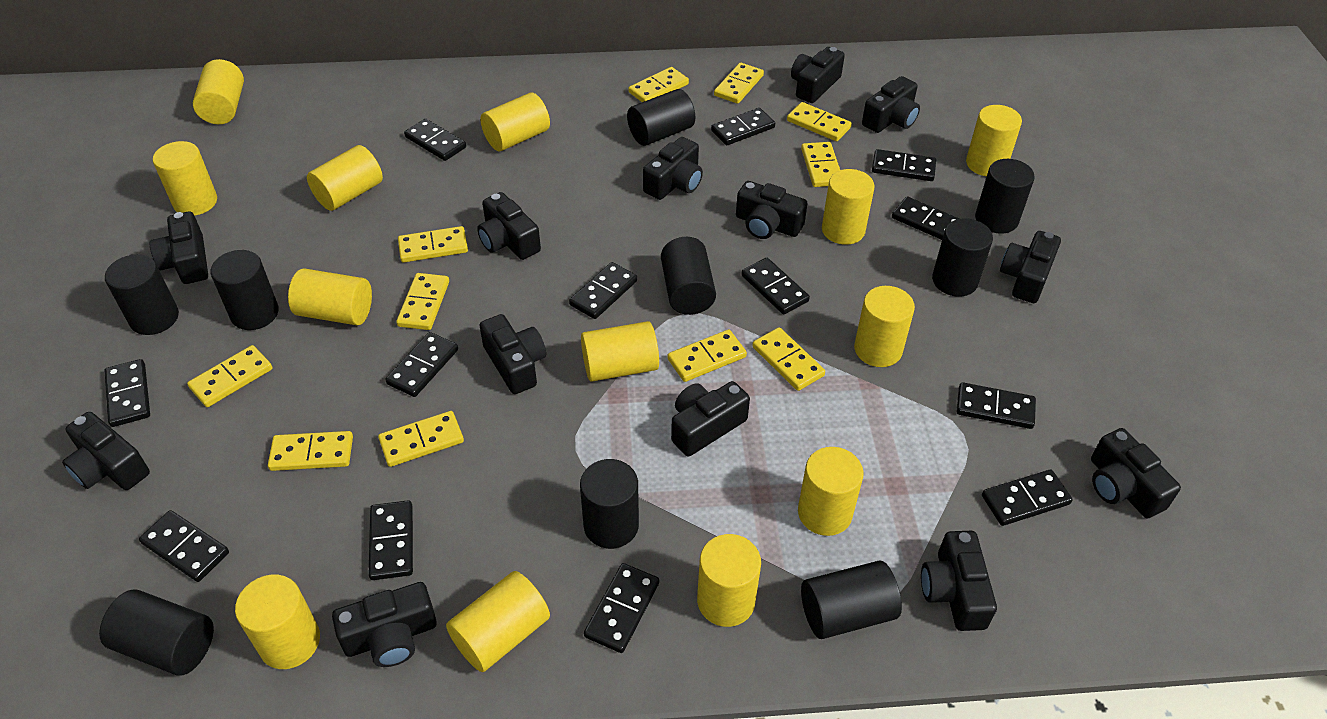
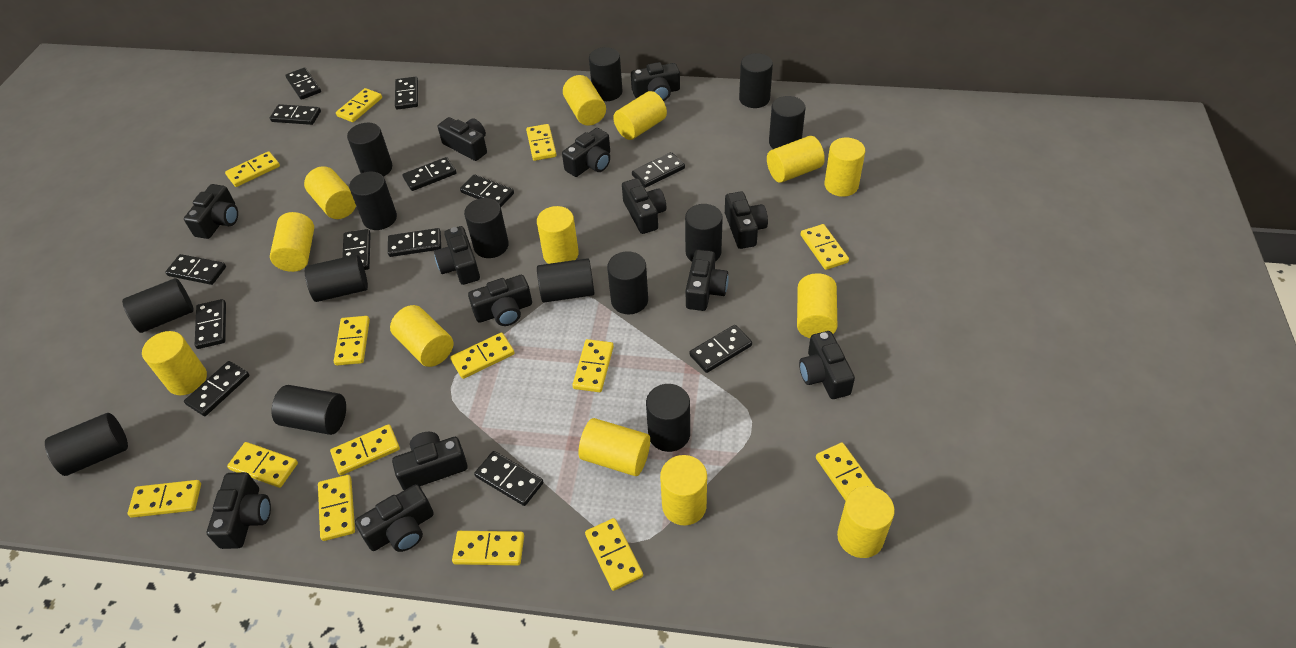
black cylinder: 9 -> 14
yellow domino: 11 -> 14

